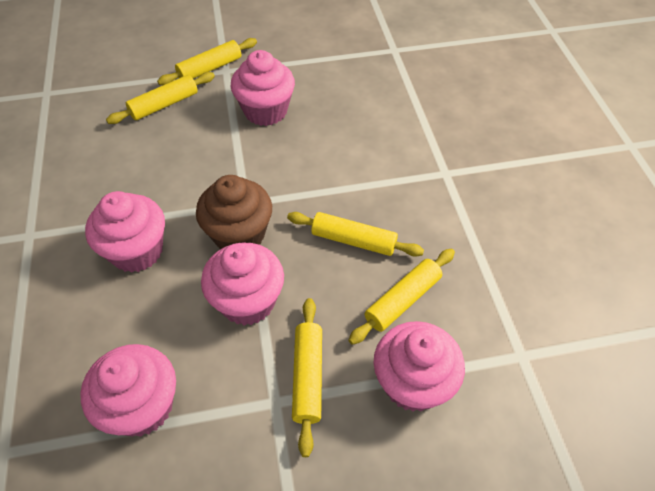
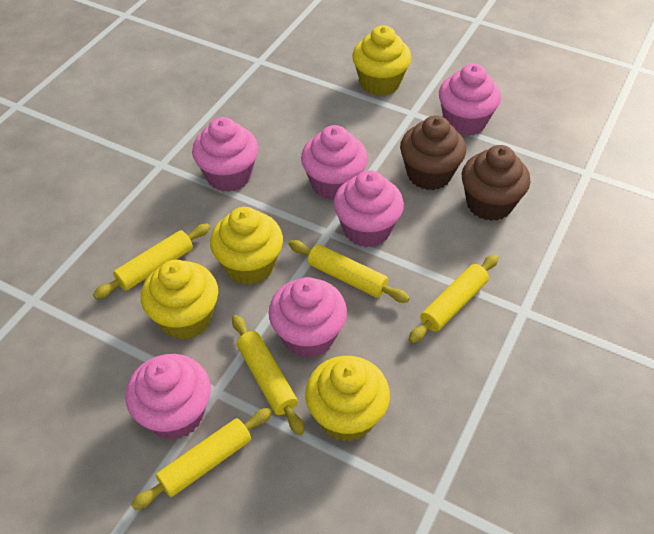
brown cupcake: 1 -> 2
pink cupcake: 5 -> 6
yellow cupcake: 0 -> 4

